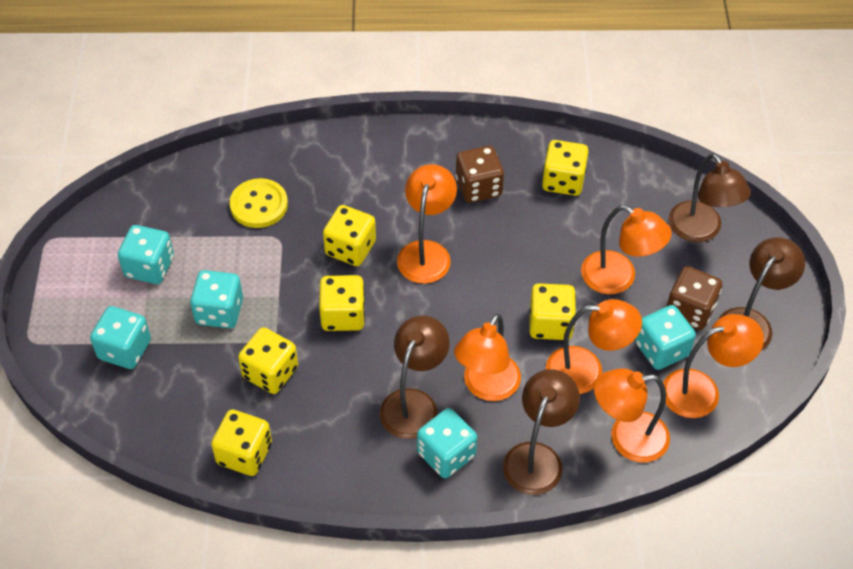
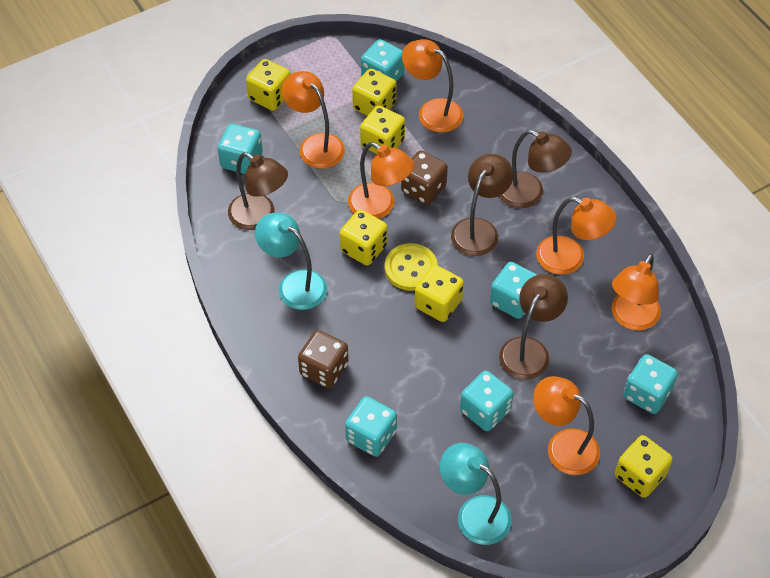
turquoise dice: 5 -> 6
turquoise lamp: 0 -> 2

